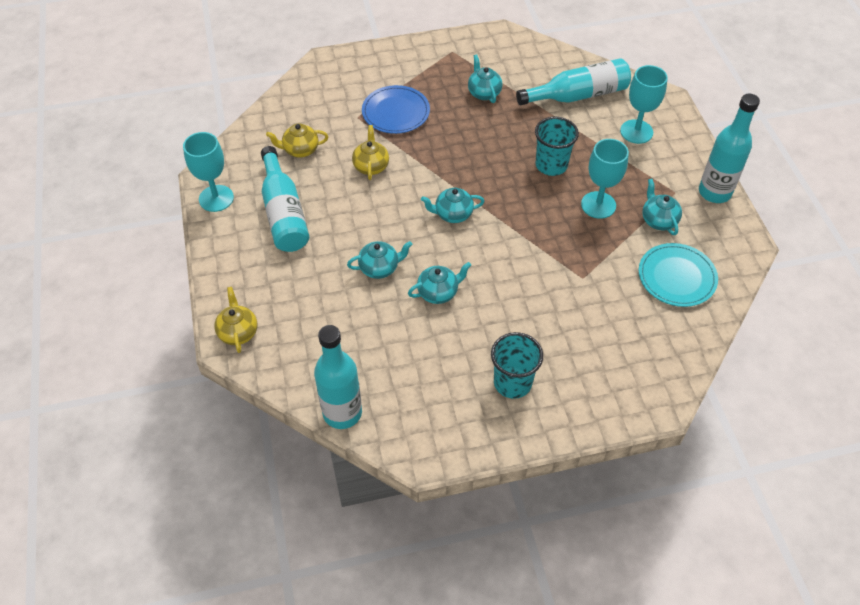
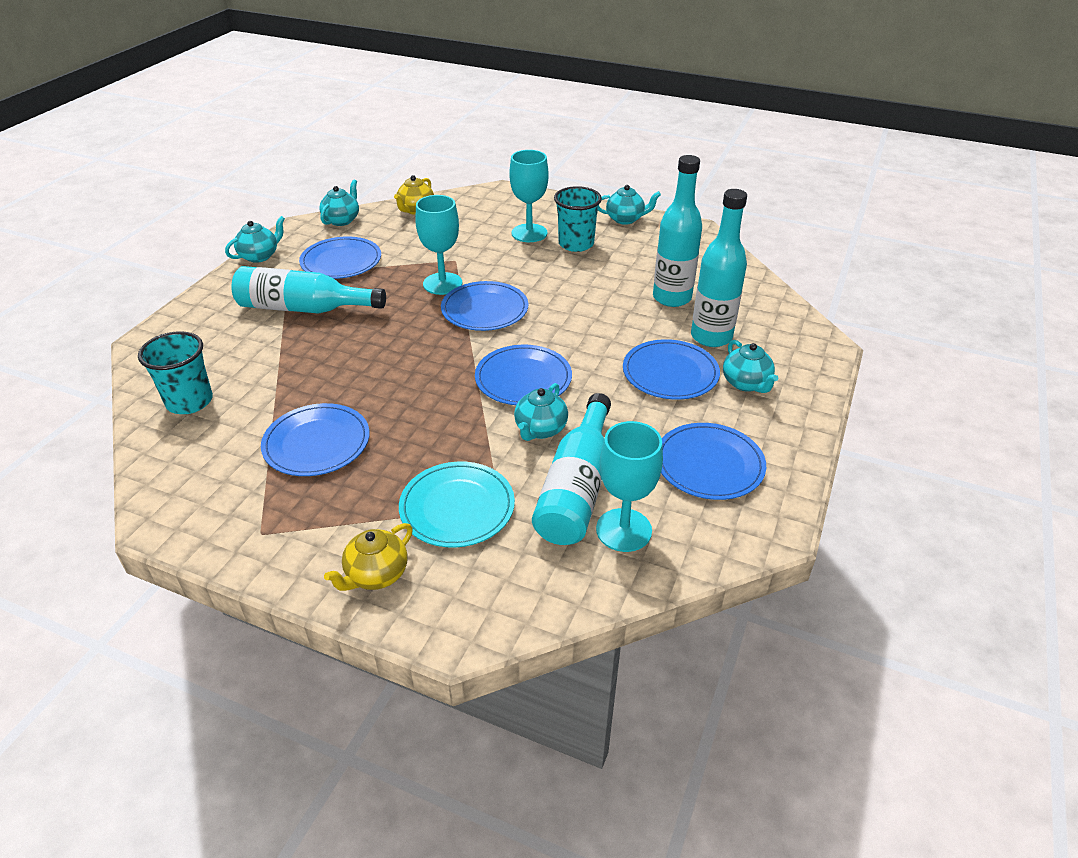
blue plate: 1 -> 6
yellow teapot: 3 -> 2

